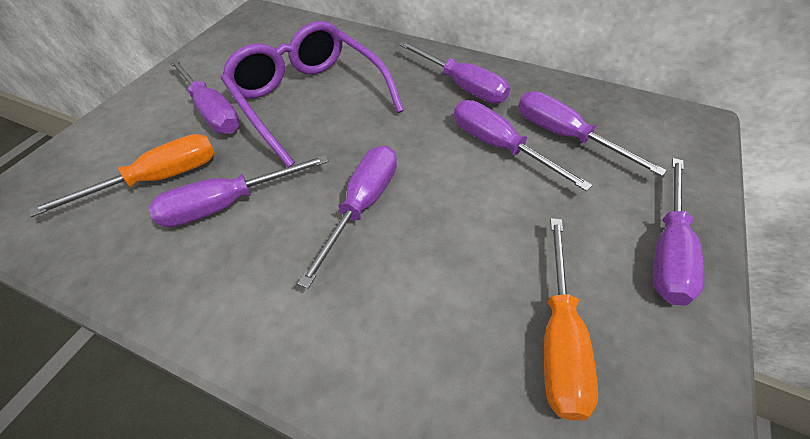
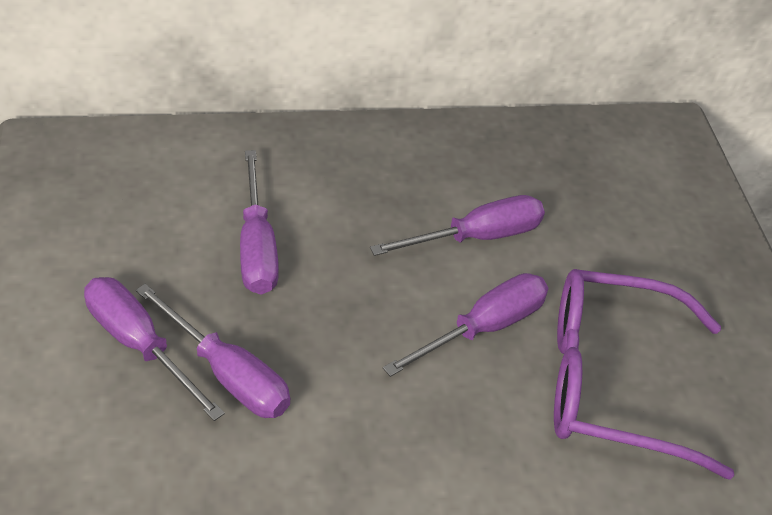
orange screwdriver: 2 -> 0
purple screwdriver: 7 -> 5

